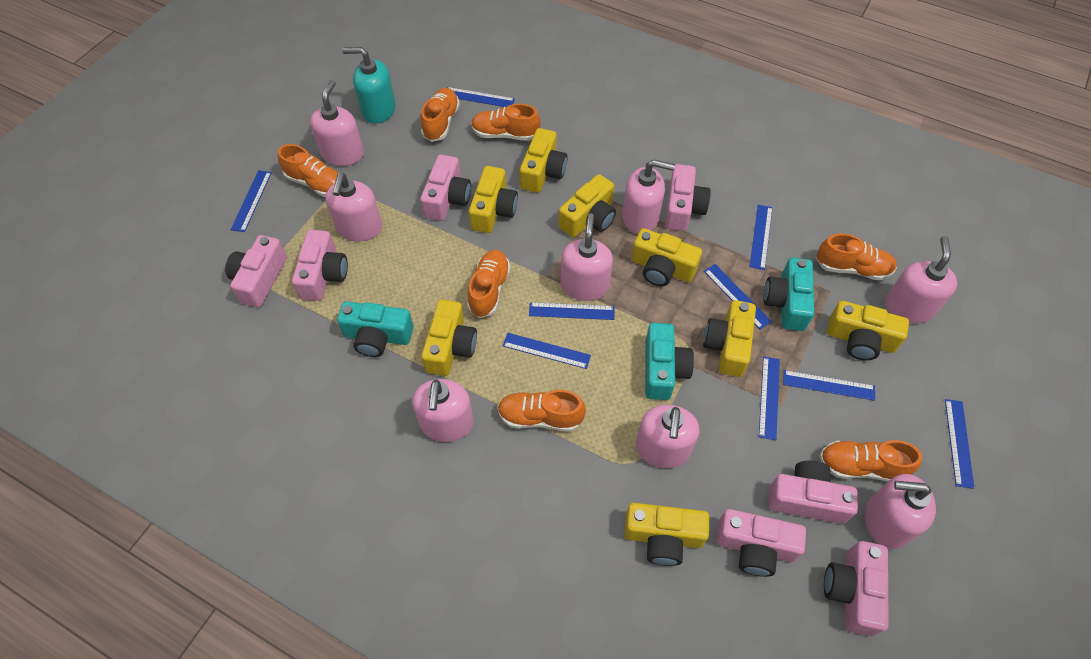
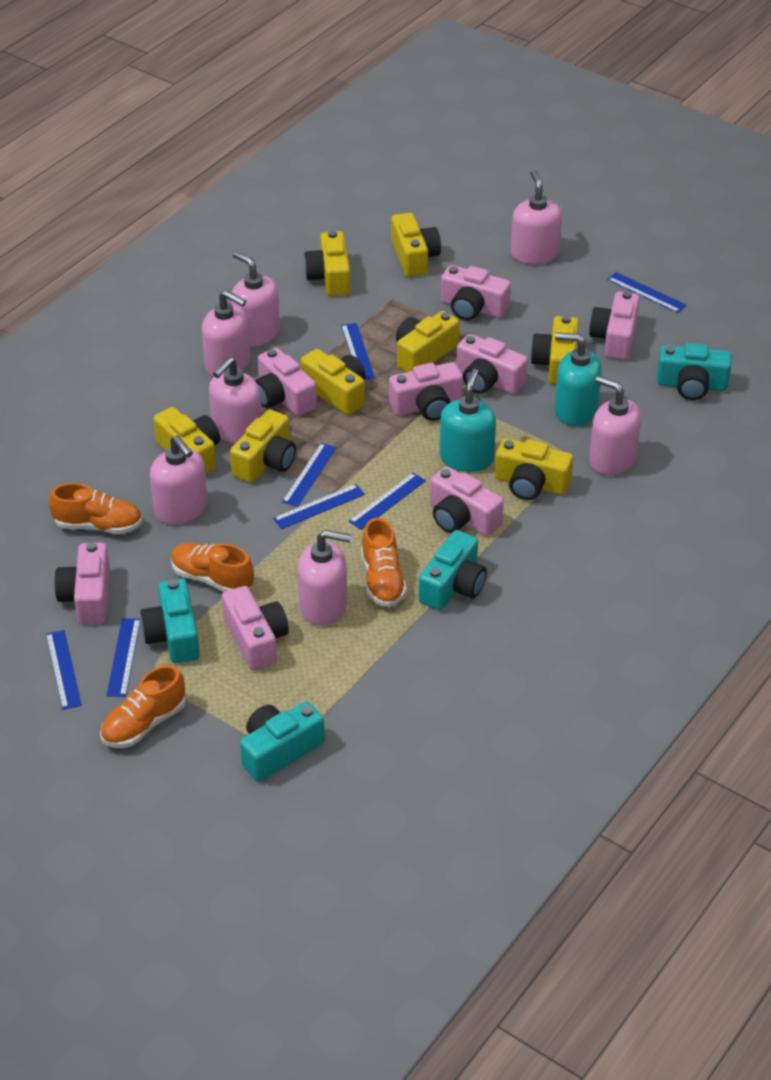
blue ruler: 9 -> 7
orange shoe: 7 -> 4
pink camera: 7 -> 8
pink soap dispenser: 8 -> 7
turquoise camera: 3 -> 4
turquoise soap dispenser: 1 -> 2

